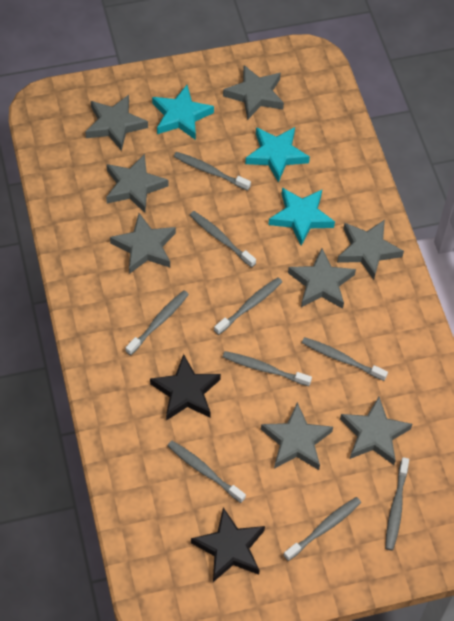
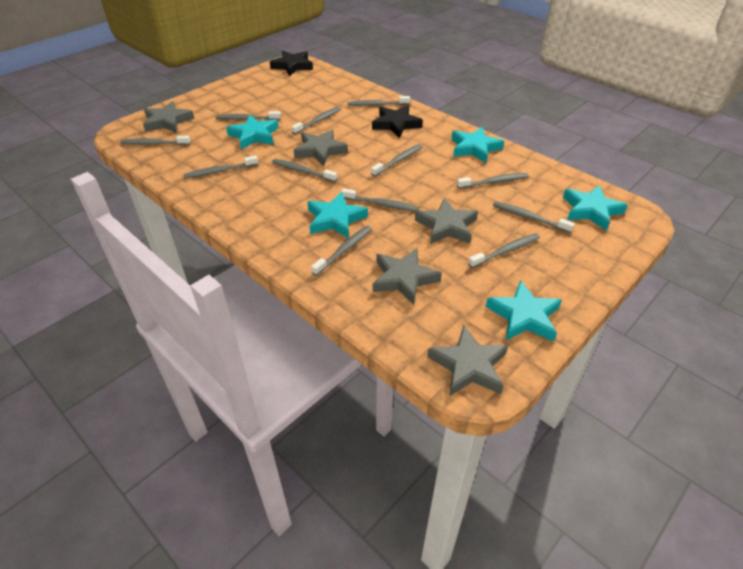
grey star: 8 -> 5
grey toothbrush: 9 -> 12
turquoise star: 3 -> 5

